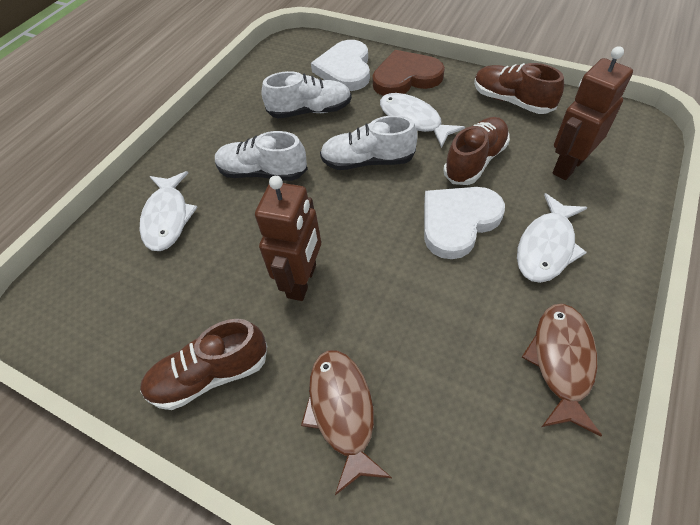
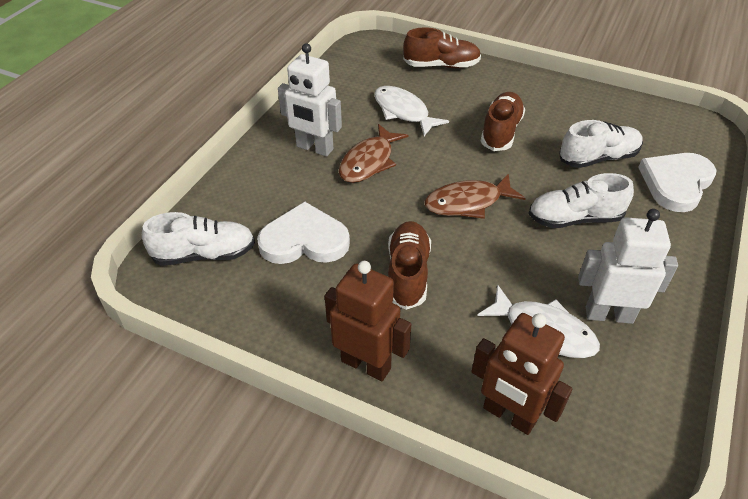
brown heart: 1 -> 0
white fish: 3 -> 2
white robot: 0 -> 2

